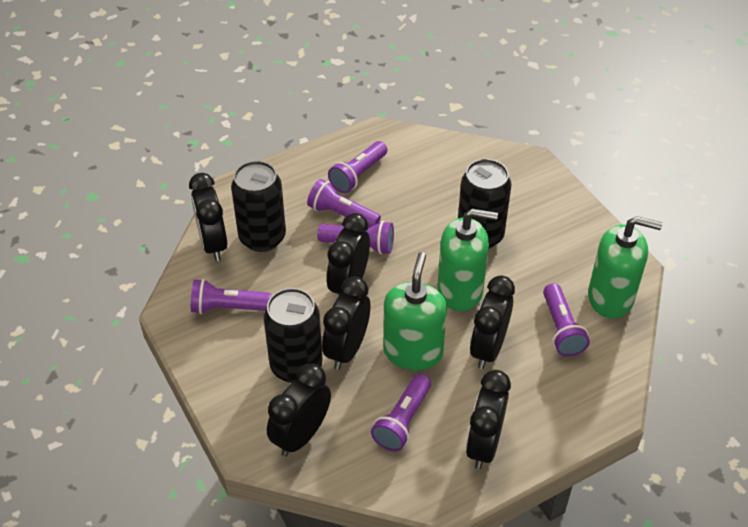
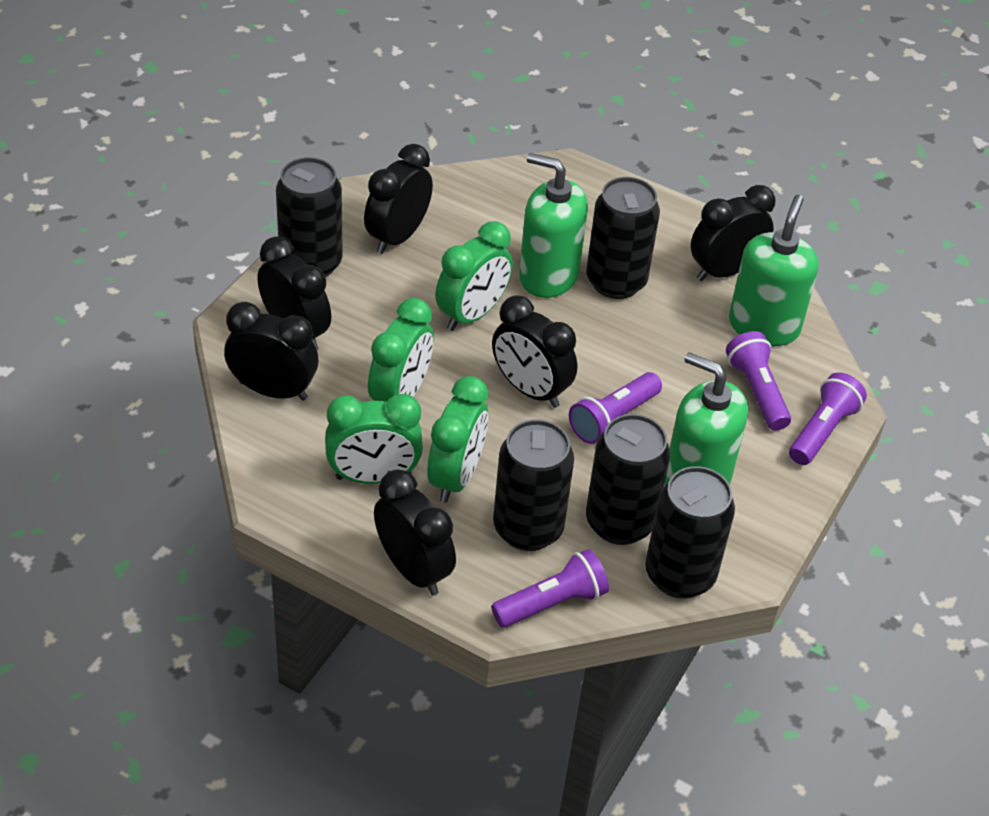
black can: 3 -> 5
green clock: 0 -> 4
purple flashlight: 6 -> 4

